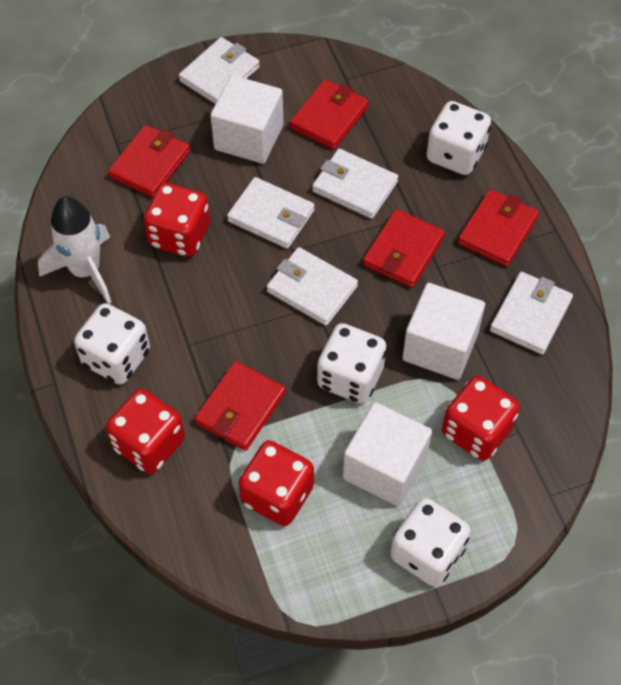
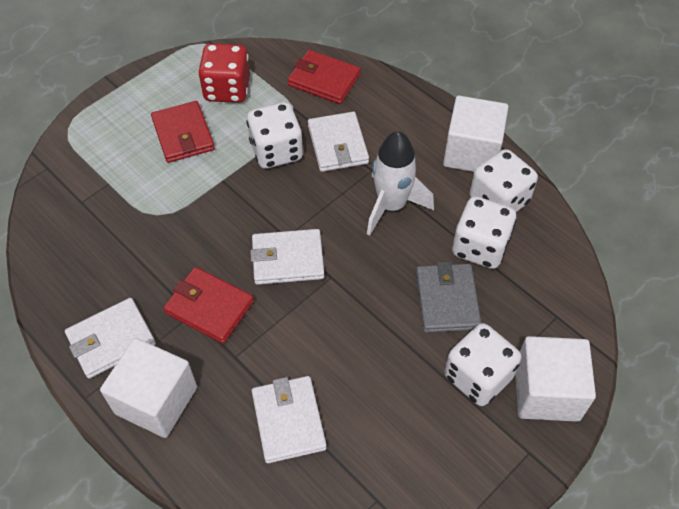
grey wallet: 0 -> 1
red dice: 4 -> 1
red wallet: 5 -> 3
white wallet: 5 -> 4

